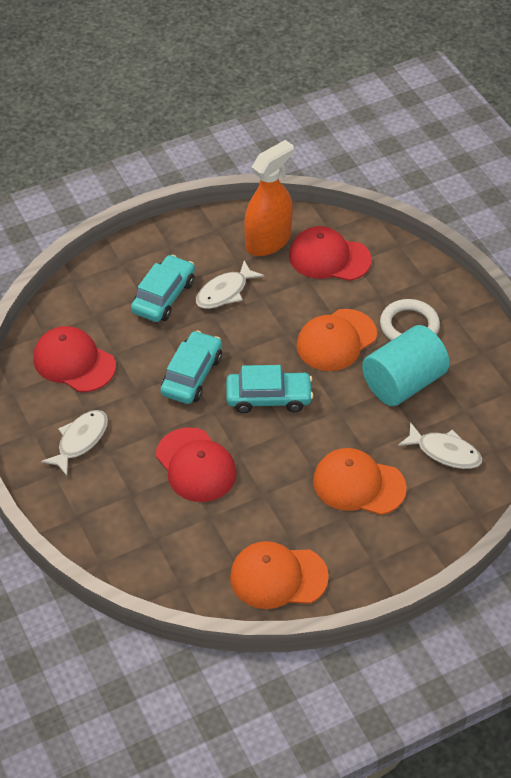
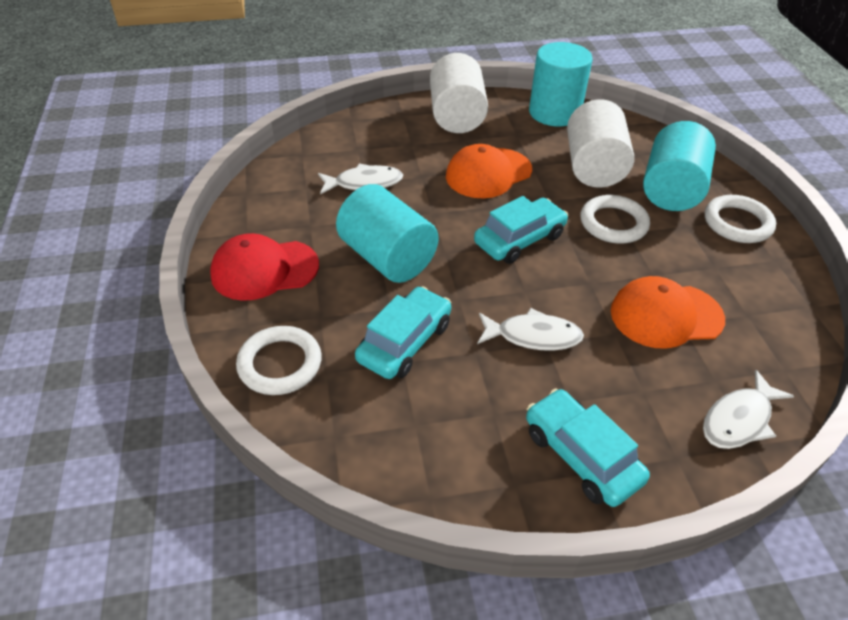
orange cap: 3 -> 2
orange spray bottle: 1 -> 0
red cap: 3 -> 1
turquoise cylinder: 1 -> 3
white cylinder: 0 -> 2
white ring: 1 -> 3

